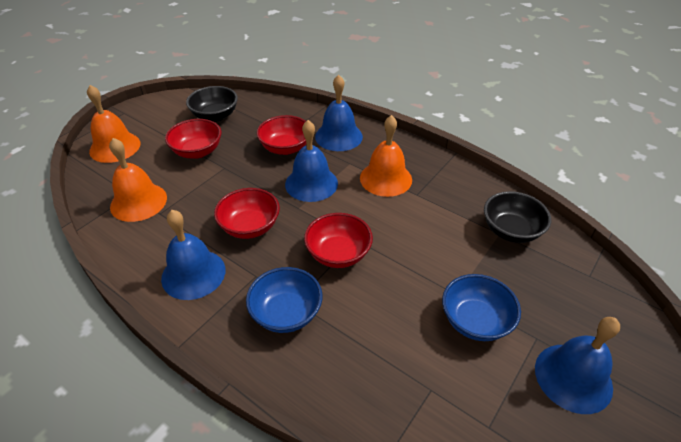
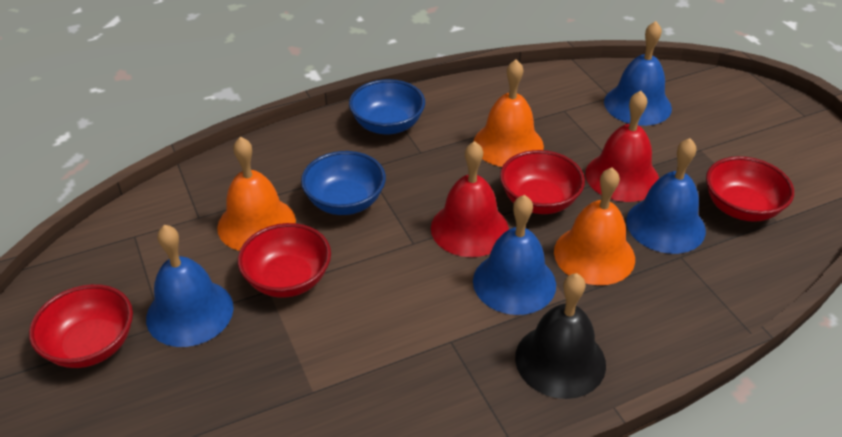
black bell: 0 -> 1
black bowl: 2 -> 0
red bell: 0 -> 2

